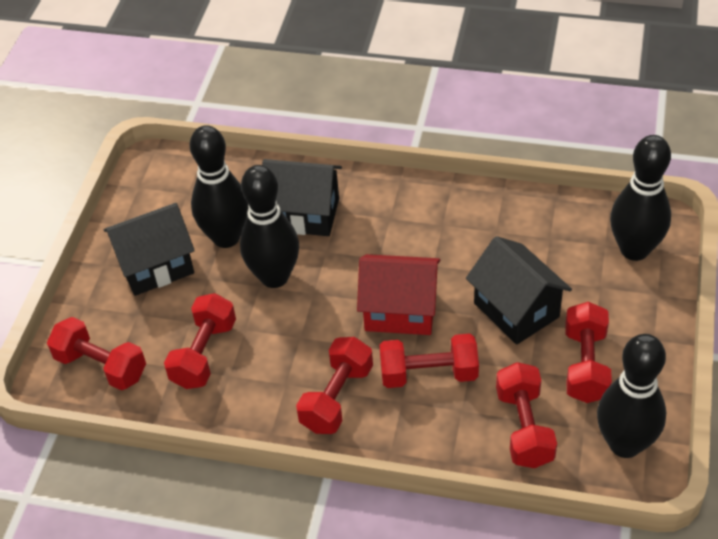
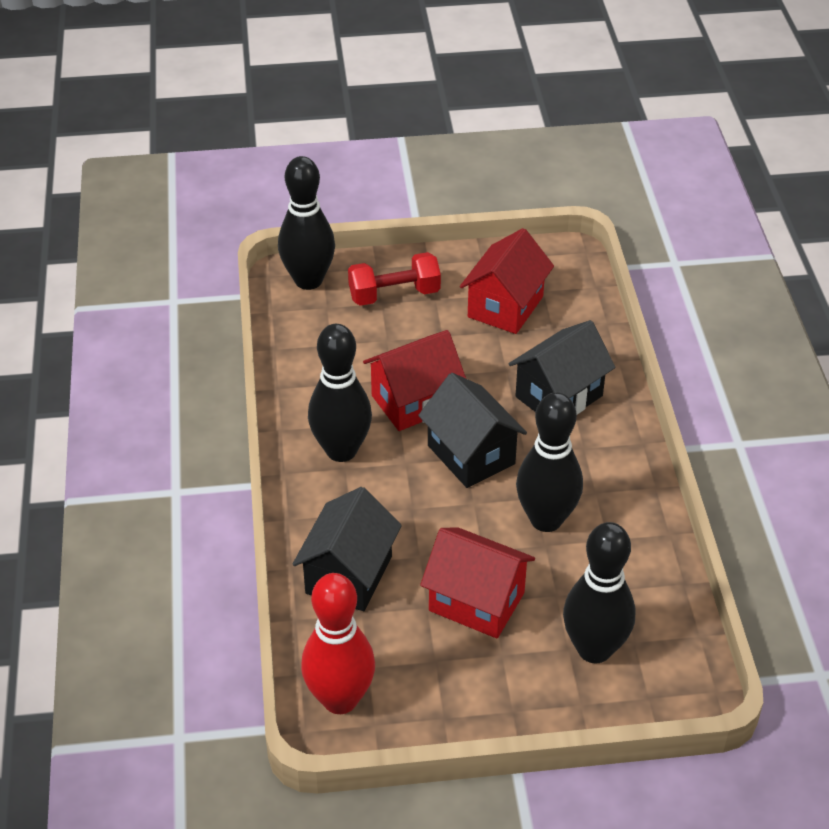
red bowling pin: 0 -> 1
red dumbbell: 6 -> 1
red house: 1 -> 3

